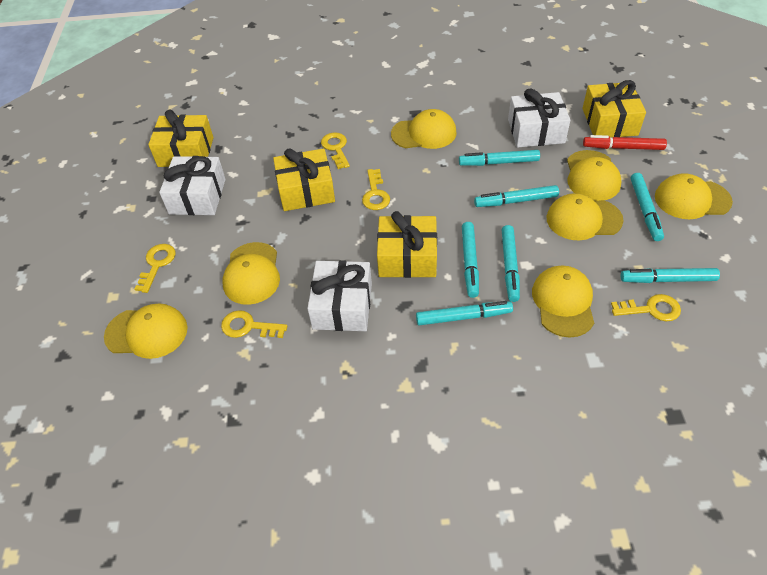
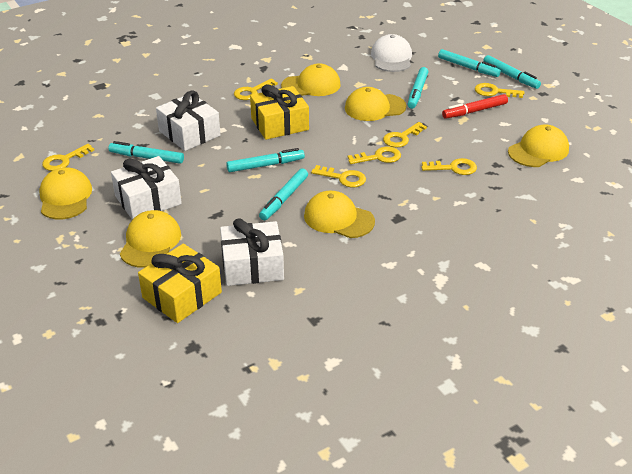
turquoise marker: 7 -> 6
white cap: 0 -> 1
yellow cap: 7 -> 6
yellow gift: 4 -> 2
yellow key: 5 -> 7

